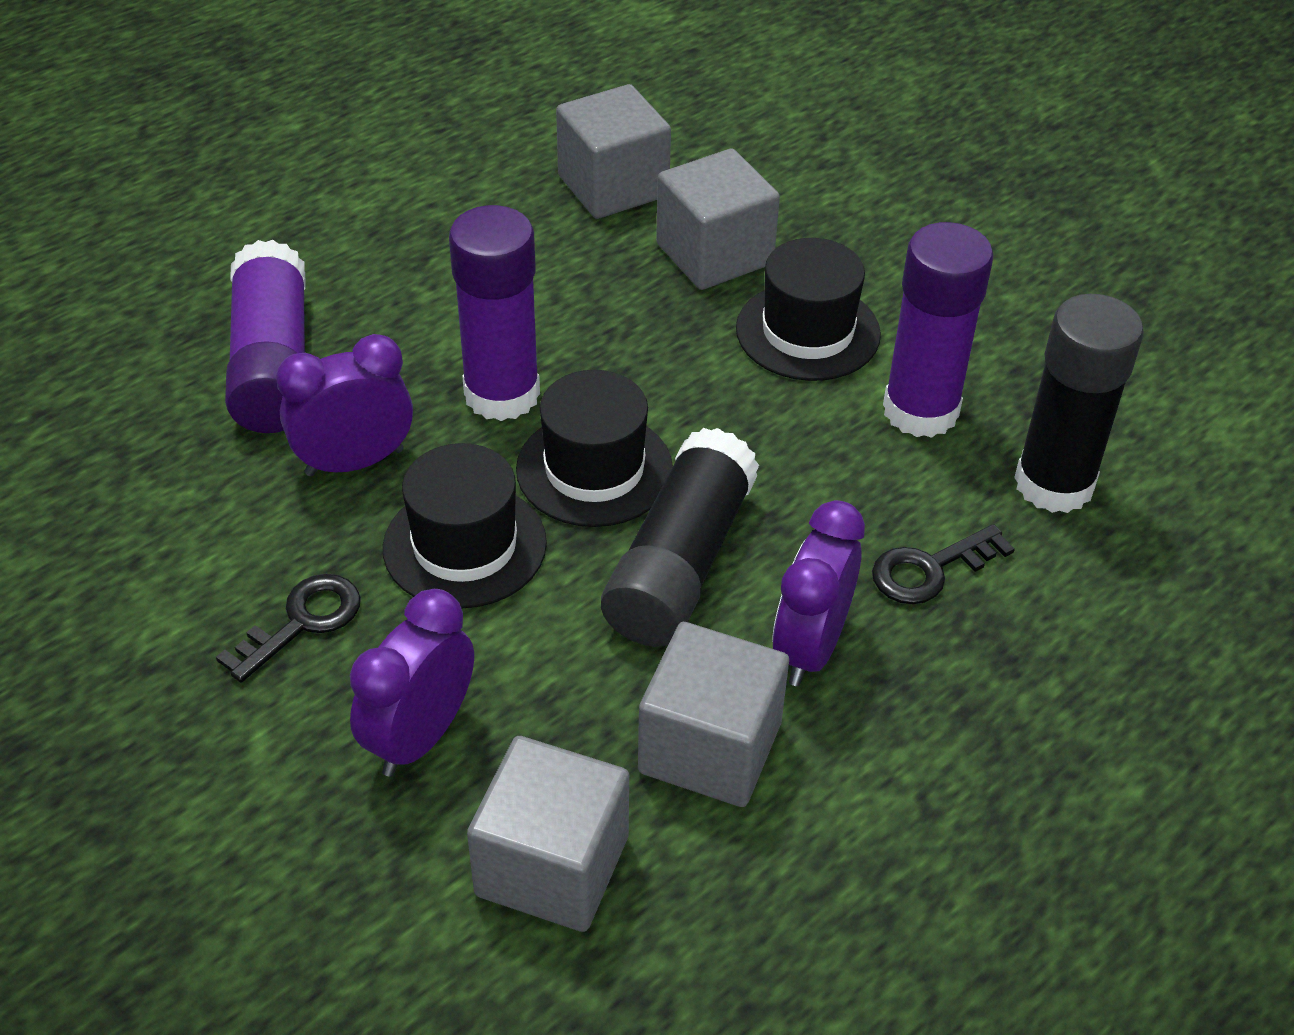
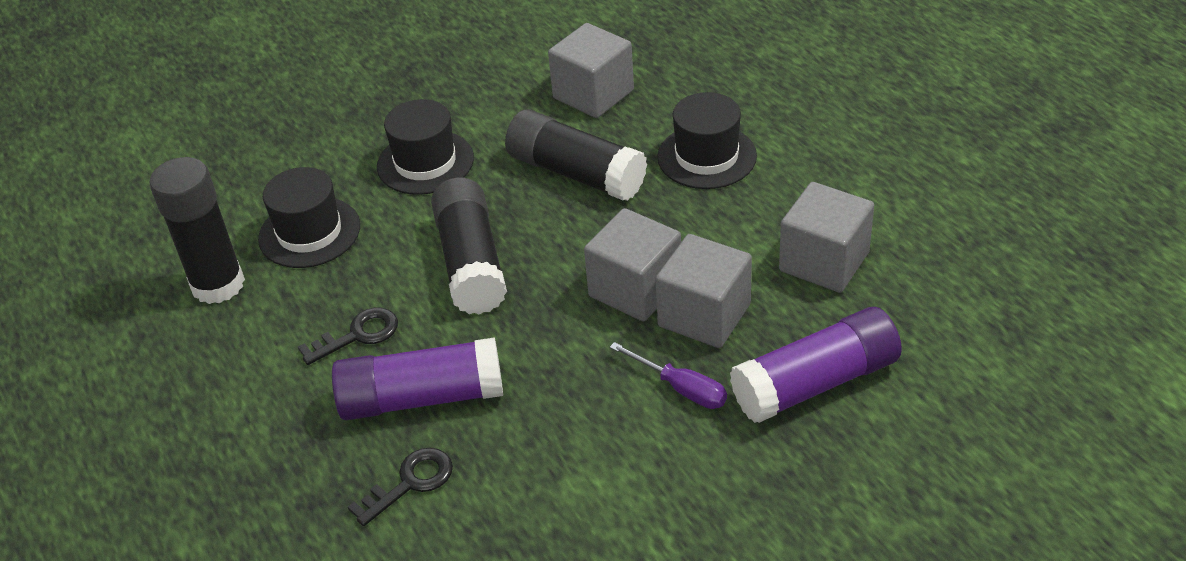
black glue stick: 2 -> 3
purple clock: 3 -> 0
purple glue stick: 3 -> 2
purple screwdriver: 0 -> 1

